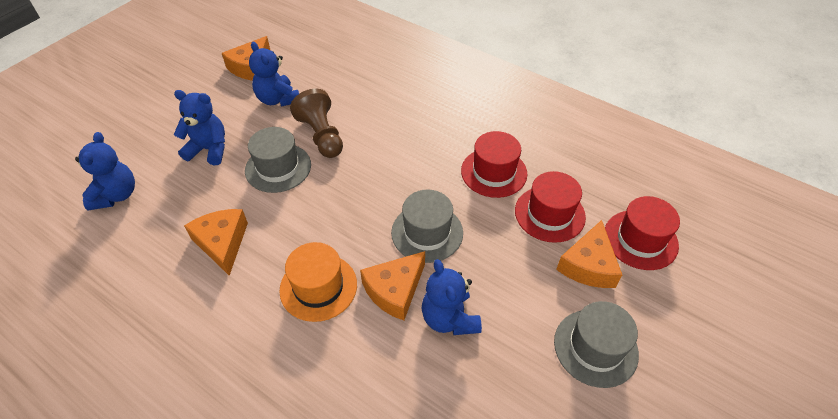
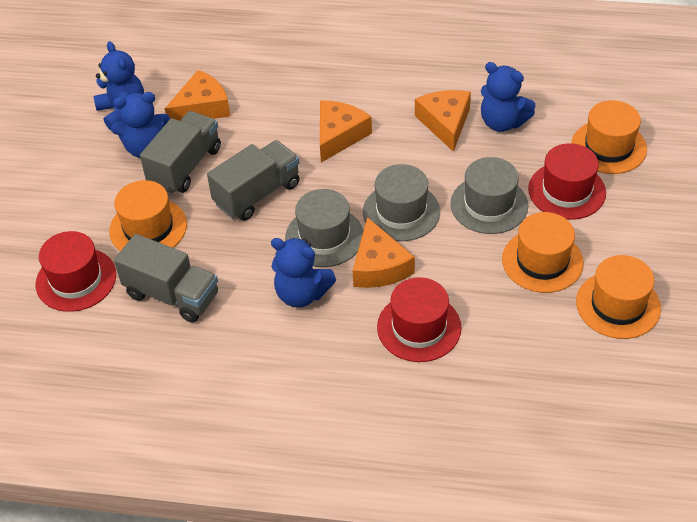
brown pawn: 1 -> 0
grey truck: 0 -> 3
orange hat: 1 -> 4

